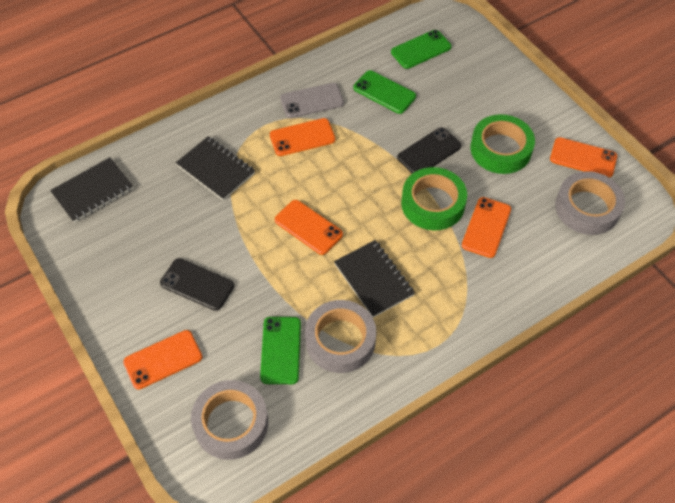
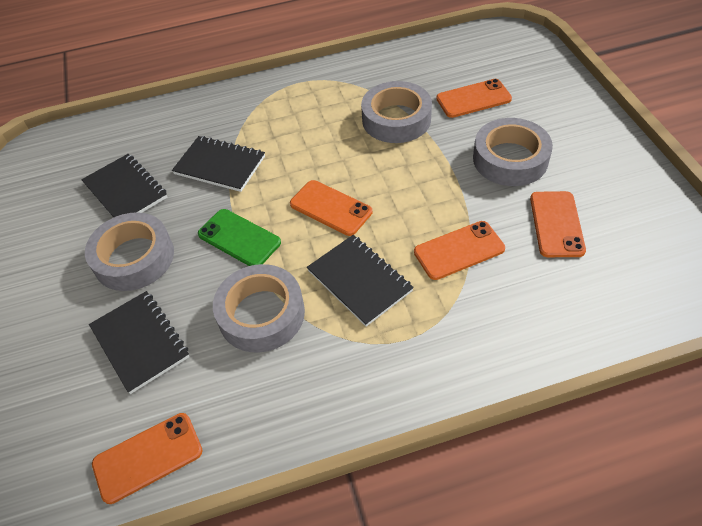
black notebook: 3 -> 4
black phone: 2 -> 0
green phone: 3 -> 1
green tape: 2 -> 0
grey phone: 1 -> 0
grey tape: 3 -> 4

